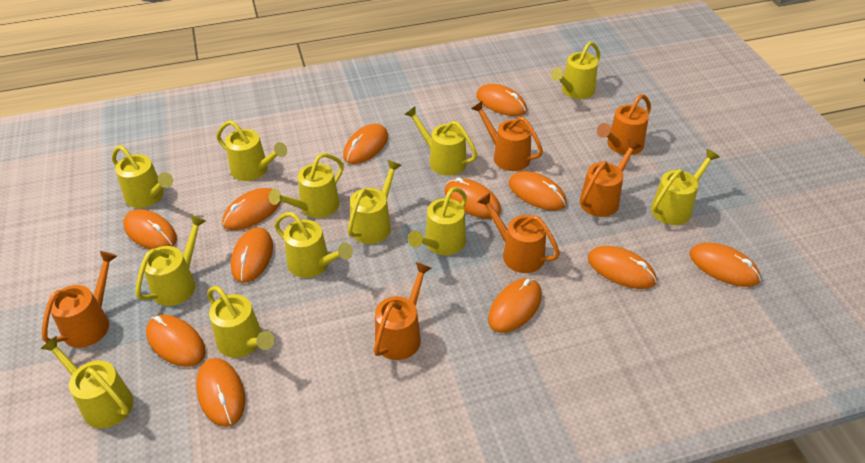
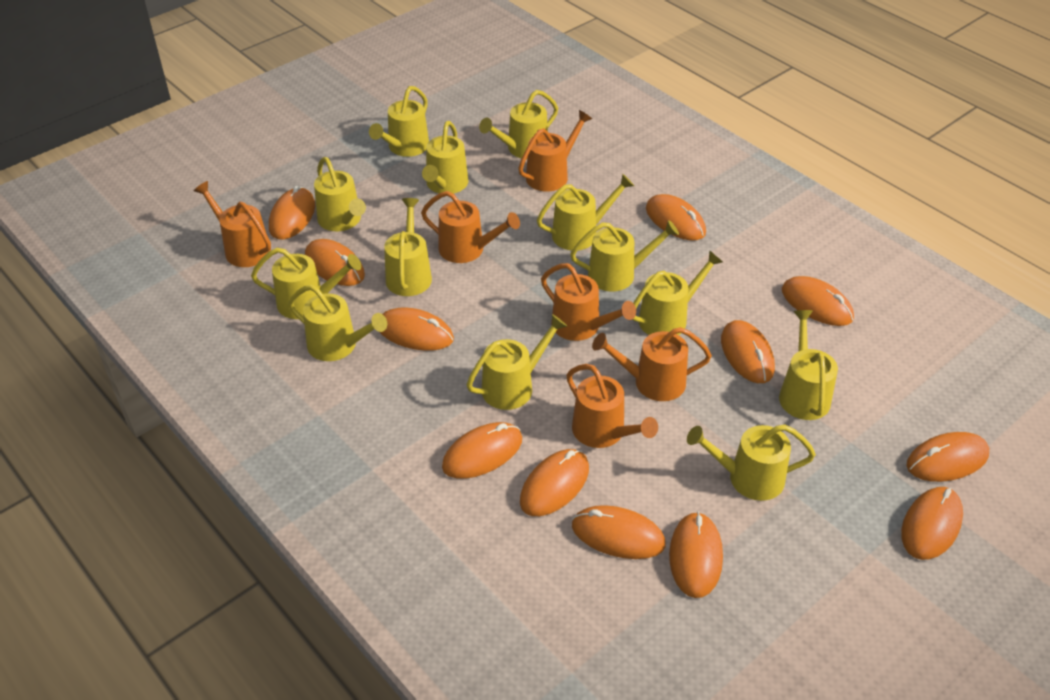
yellow watering can: 12 -> 13

